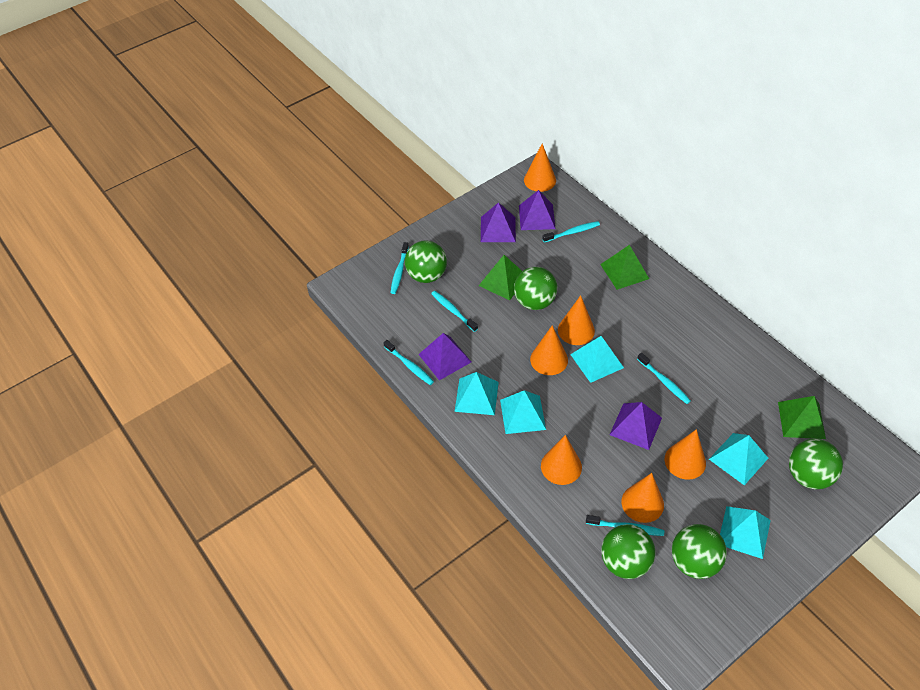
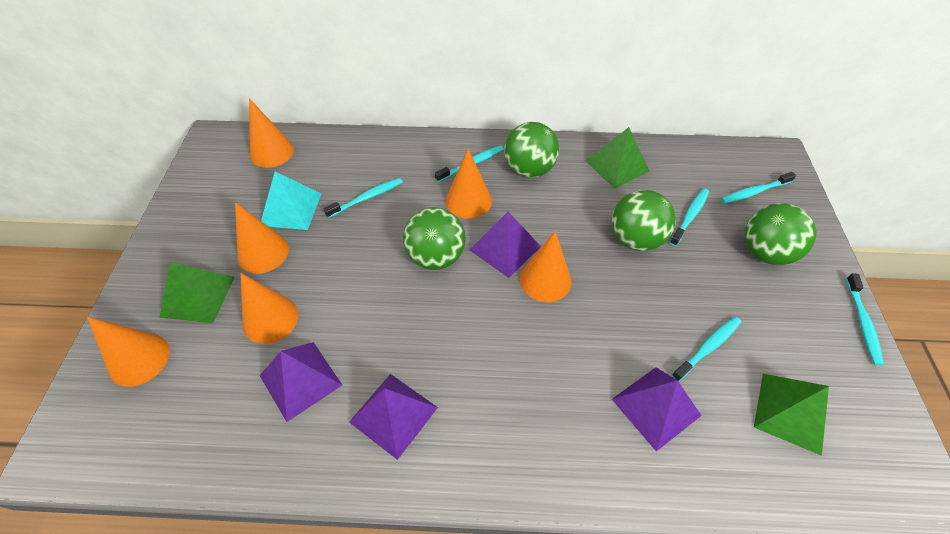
green ball: 5 -> 4
turquoise pyramid: 5 -> 1

